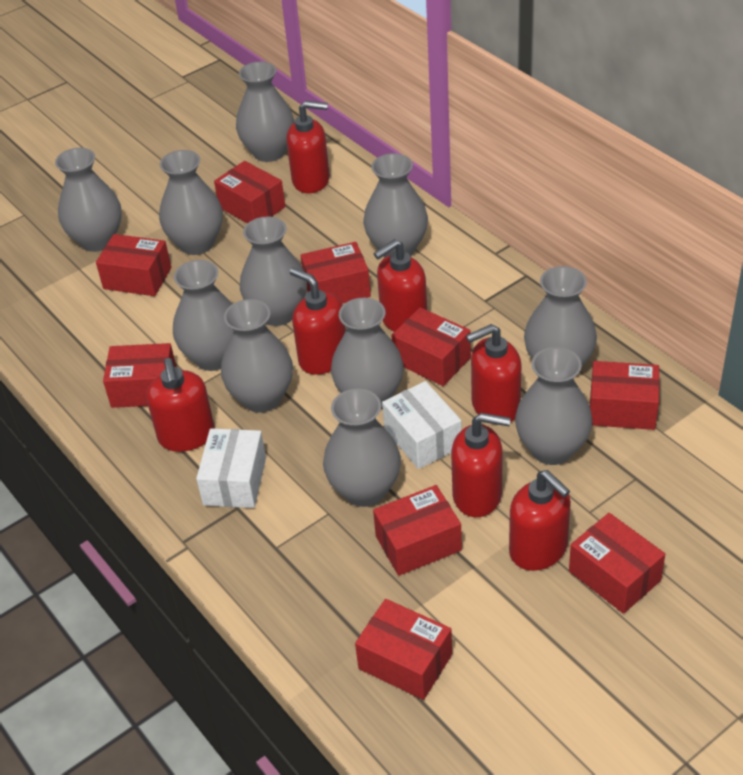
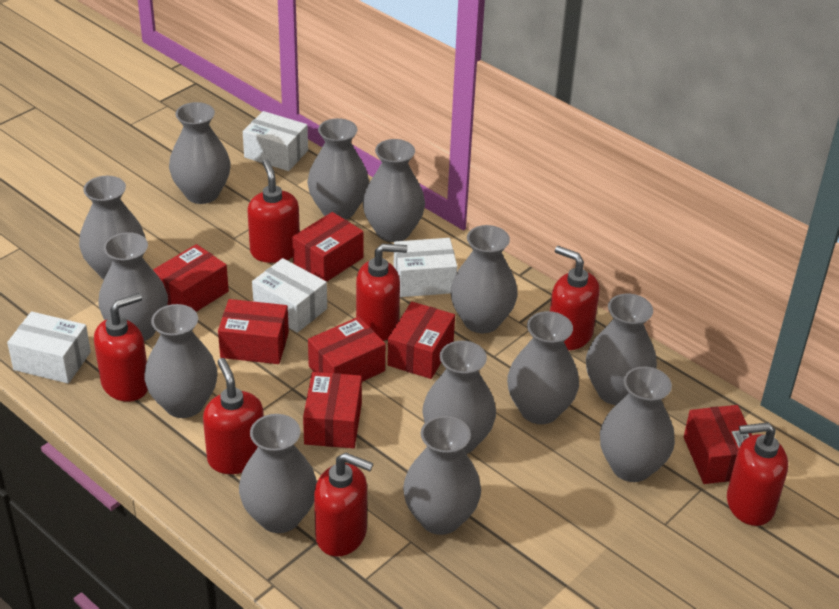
grey vase: 11 -> 13
red box: 9 -> 7
white box: 2 -> 4

